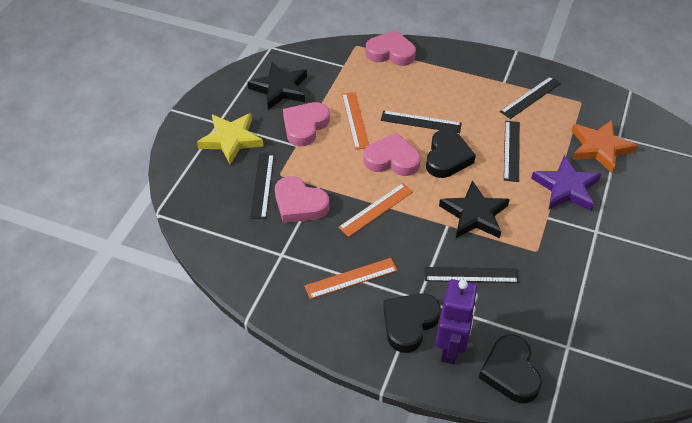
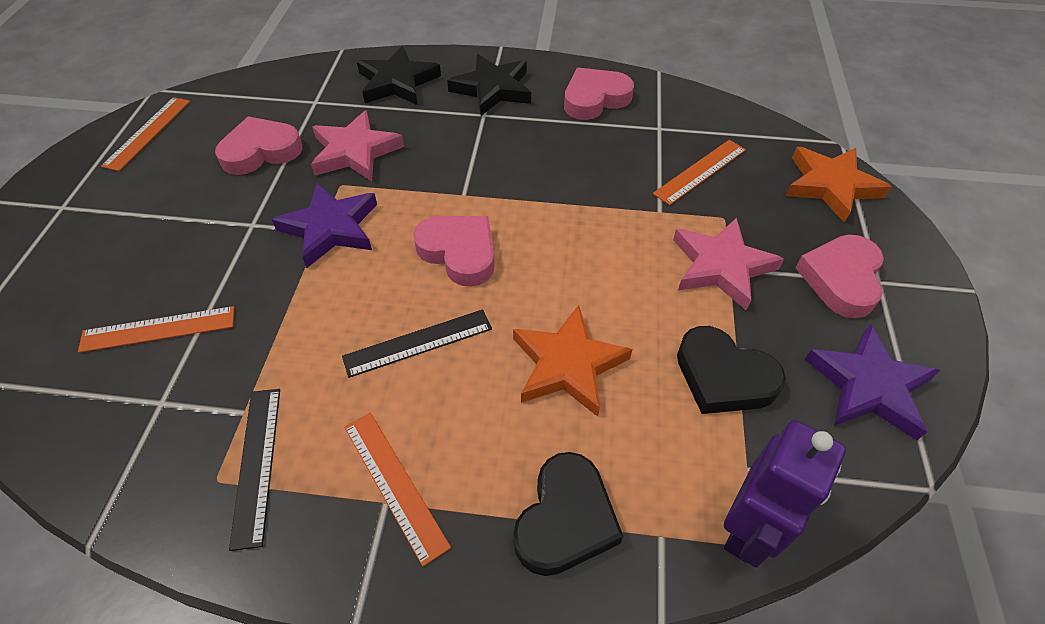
black heart: 3 -> 2
black ruler: 5 -> 2
orange ruler: 3 -> 4
orange star: 1 -> 2
pink star: 0 -> 2
purple star: 1 -> 2
yellow star: 1 -> 0

